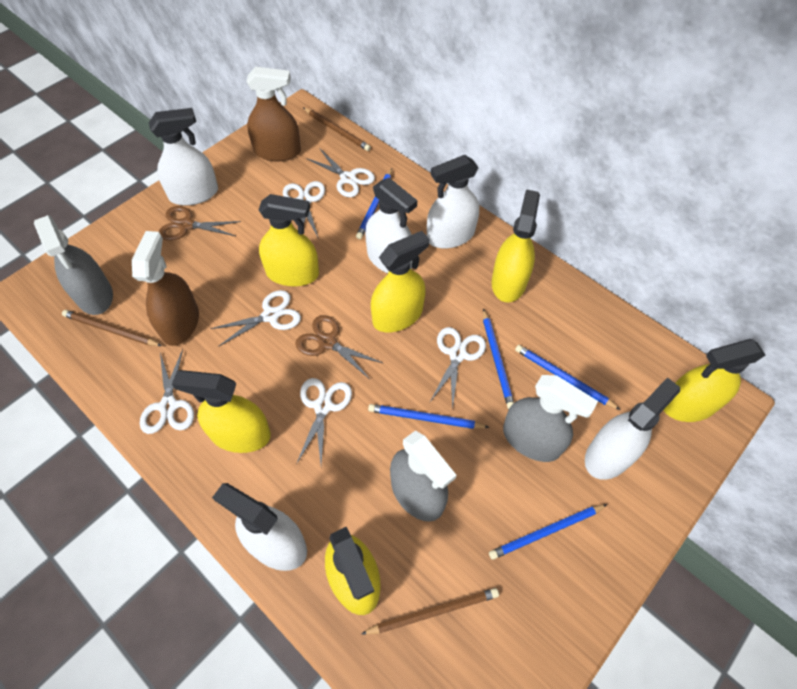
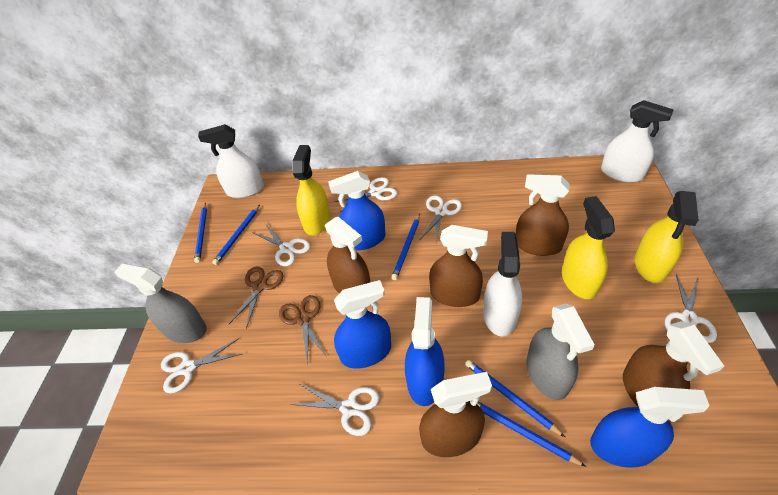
blue spray bottle: 0 -> 4
brown pencil: 3 -> 0
brown spray bottle: 2 -> 5
grey spray bottle: 3 -> 2
white spray bottle: 5 -> 3
yellow spray bottle: 6 -> 3

